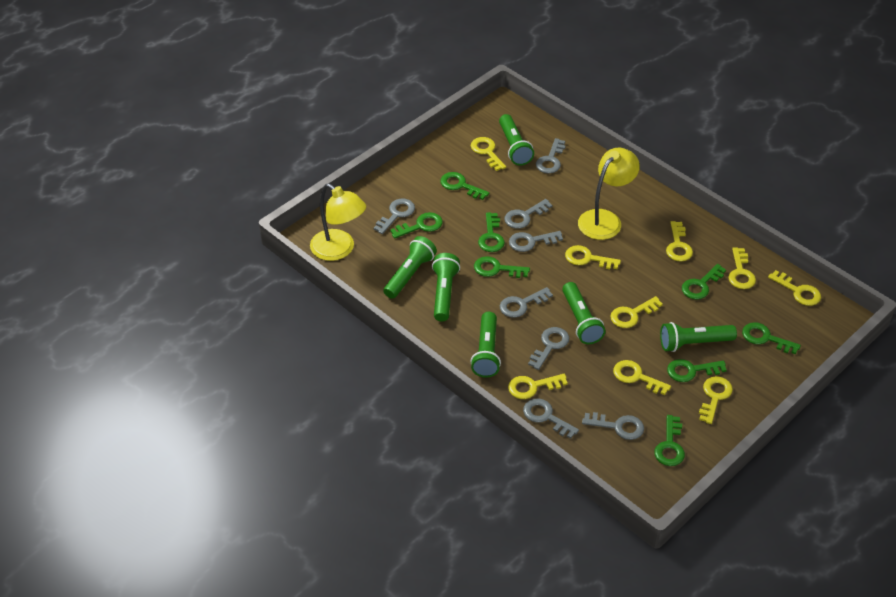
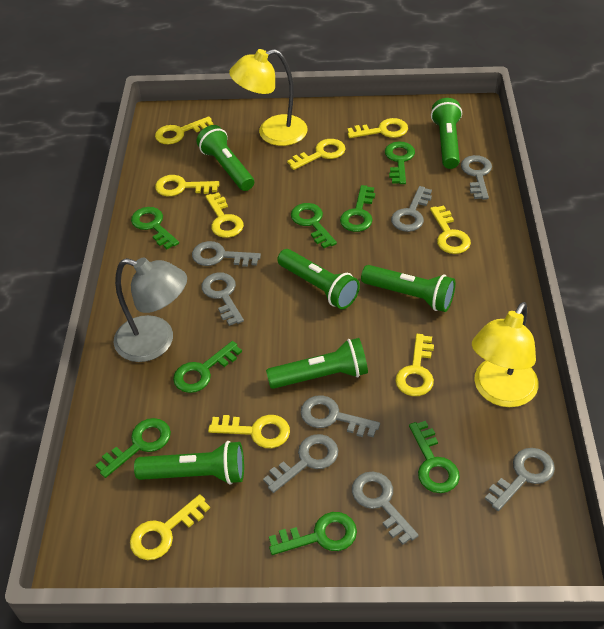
grey lamp: 0 -> 1

